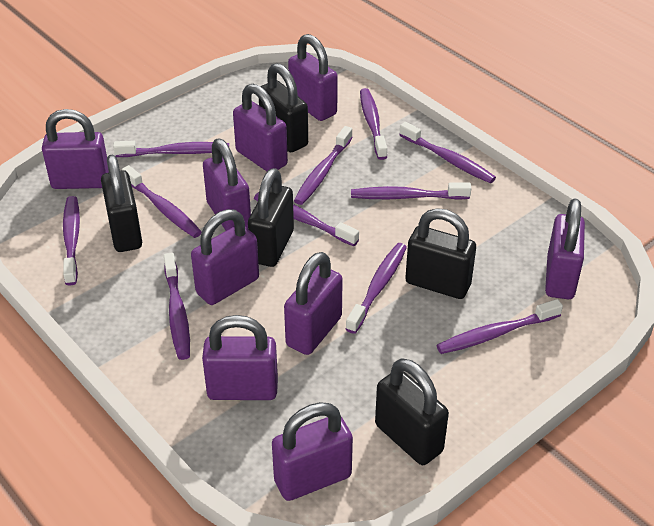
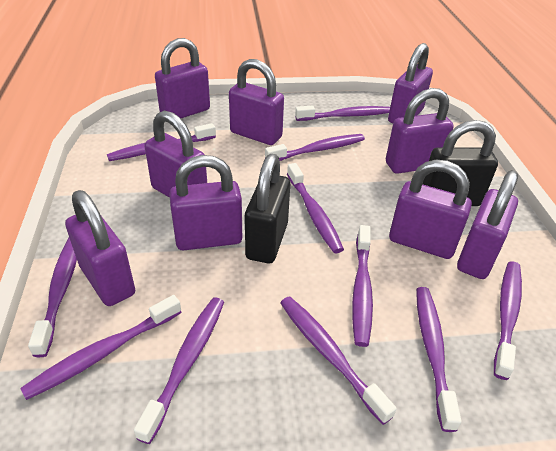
black padlock: 5 -> 2

